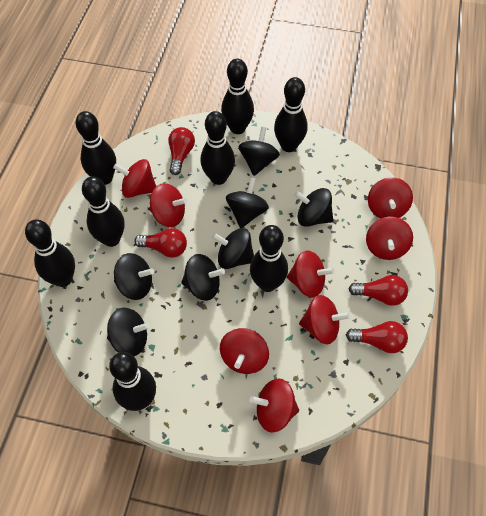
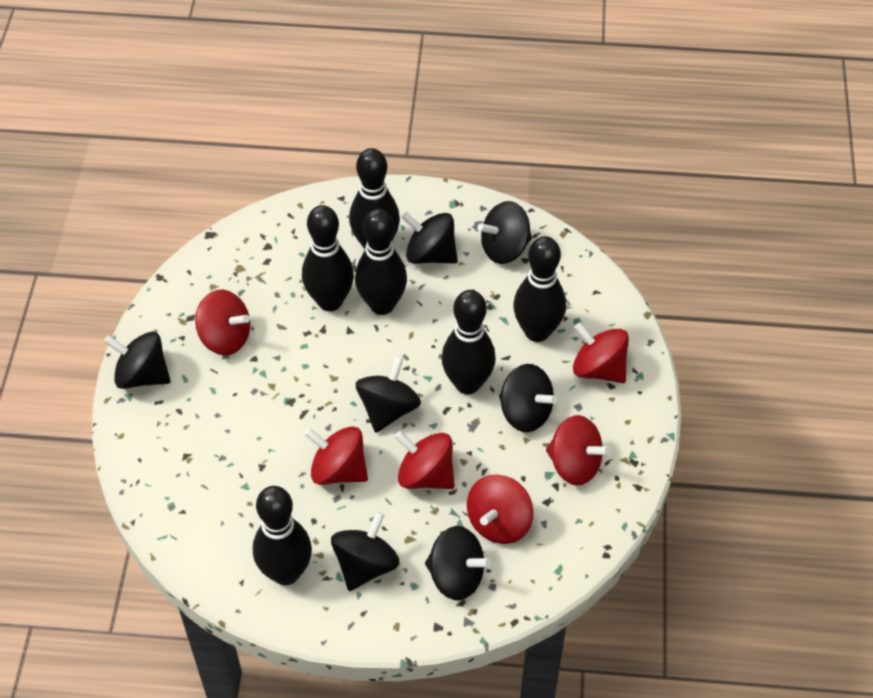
black bowling pin: 8 -> 6
red light bulb: 4 -> 0
red spinning top: 8 -> 6

